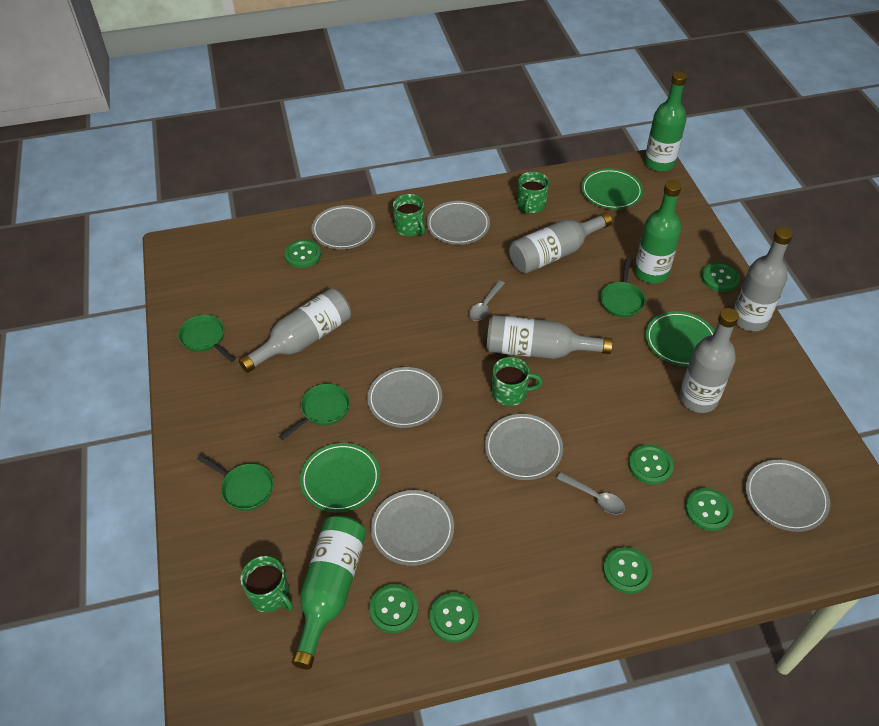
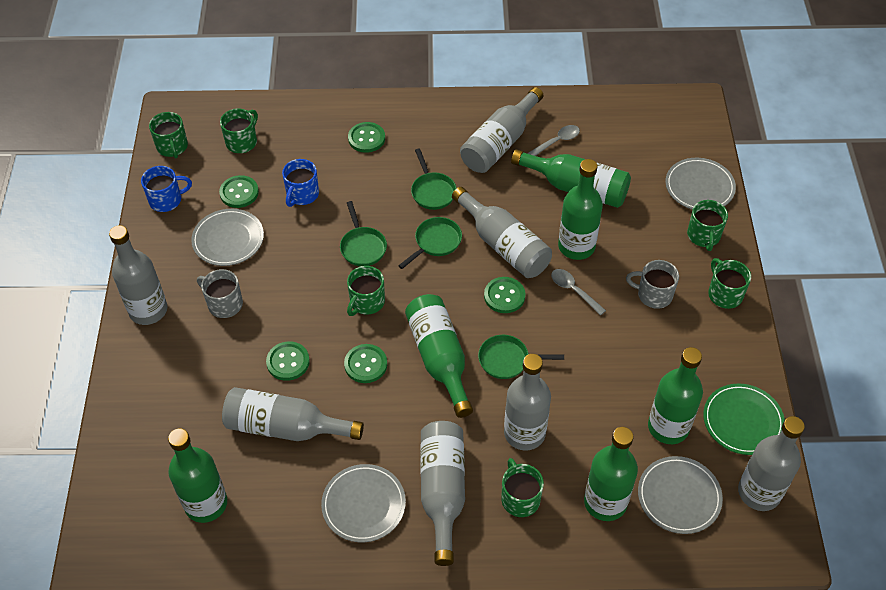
blue mug: 0 -> 2
green bottle: 3 -> 6
green button: 7 -> 5
green mug: 4 -> 6
green plate: 3 -> 1
grey bottle: 5 -> 7
grey mug: 0 -> 2
grey plate: 6 -> 4

